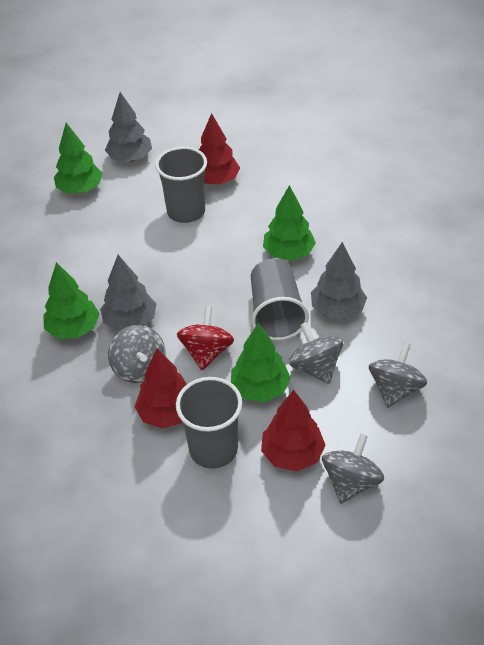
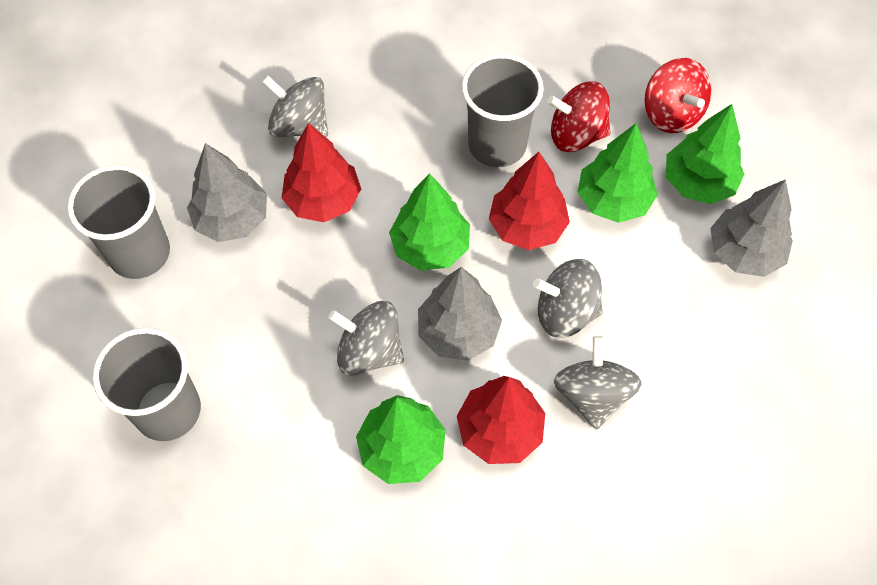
red spinning top: 1 -> 2

